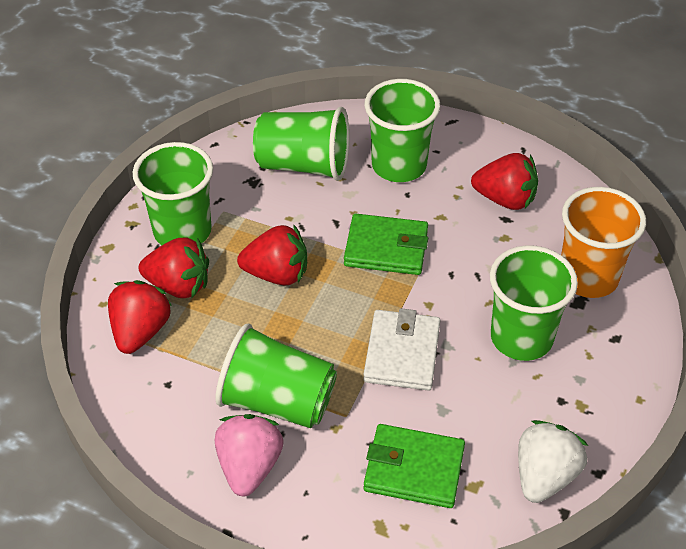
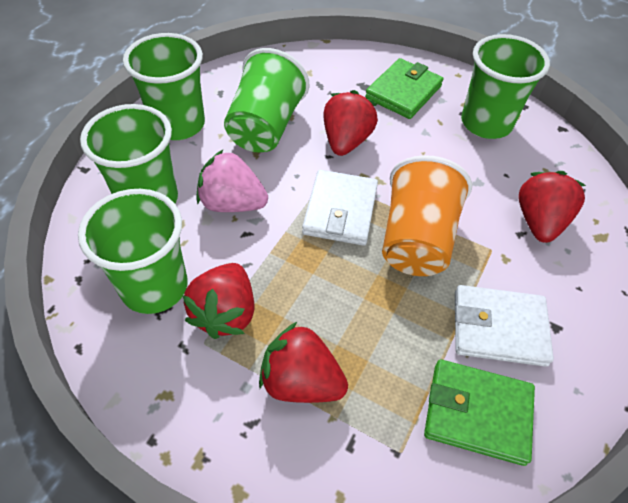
white strawberry: 1 -> 0
white wallet: 1 -> 2

